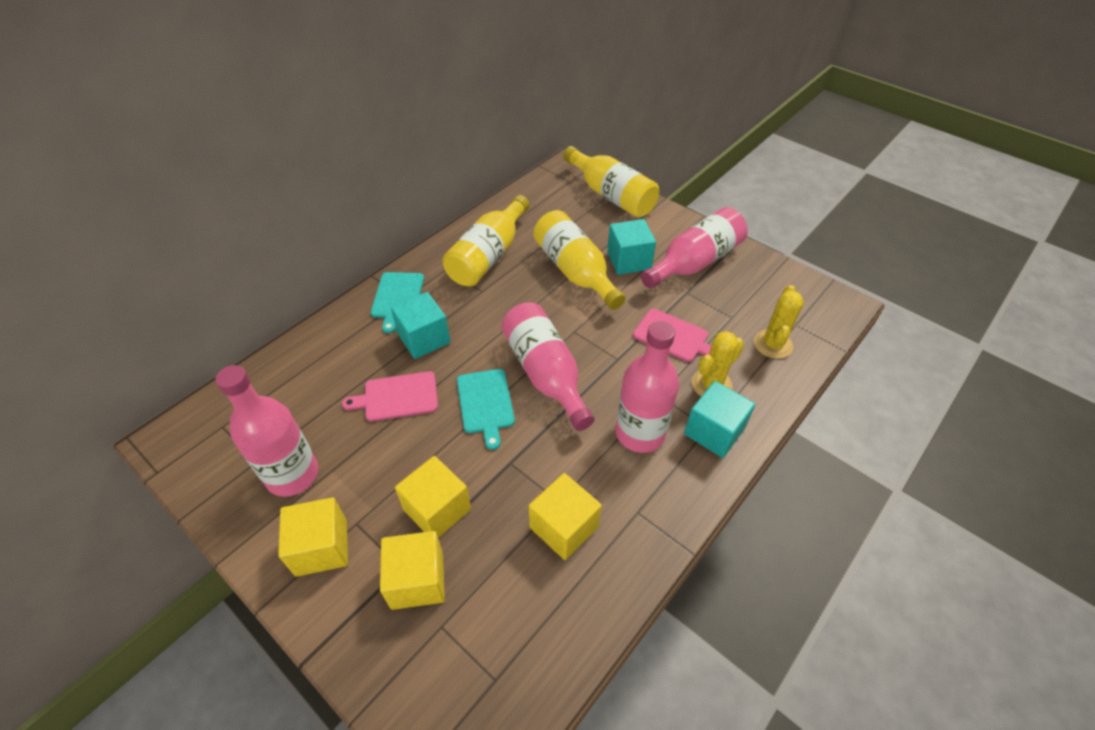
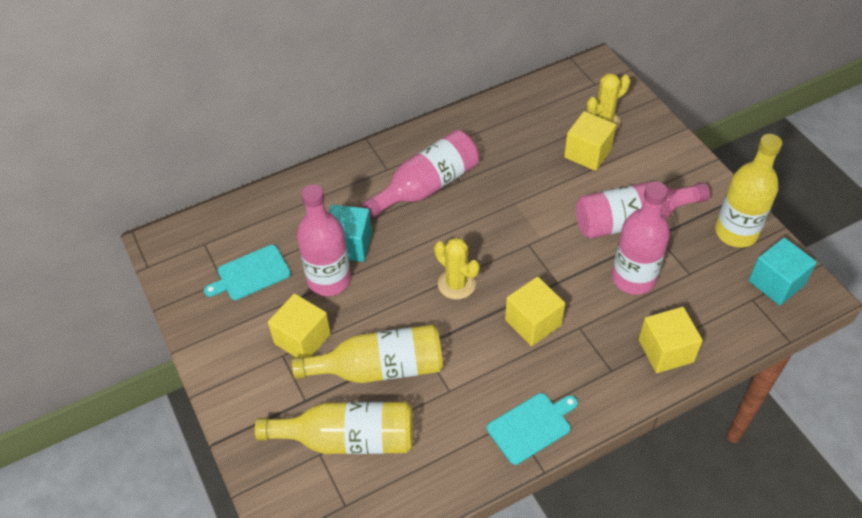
pink cutting board: 2 -> 0
turquoise cube: 3 -> 2

